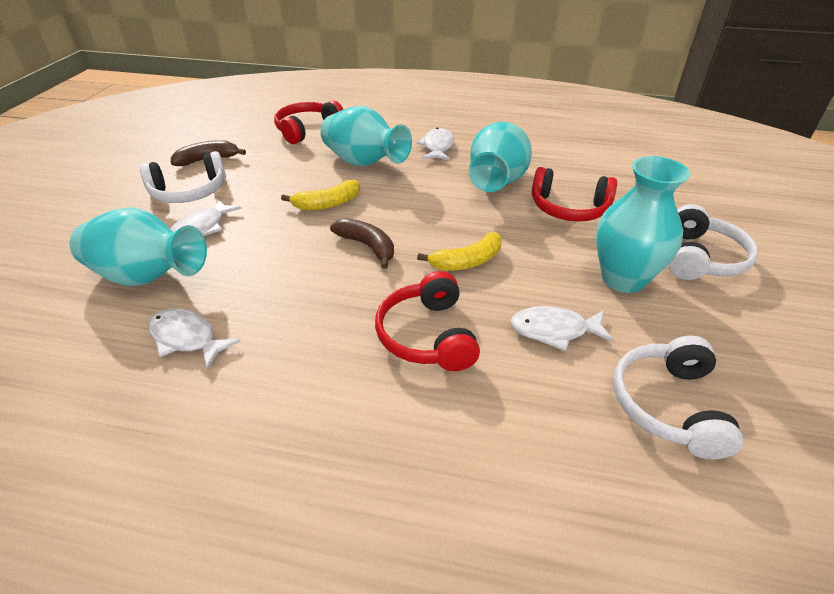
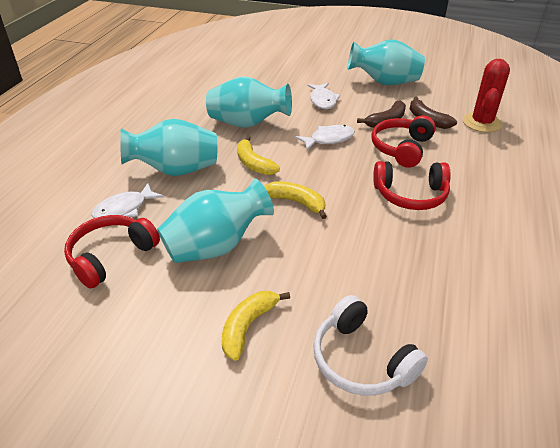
red cactus: 0 -> 1
white fish: 4 -> 3
white headphones: 3 -> 1
yellow banana: 2 -> 3

